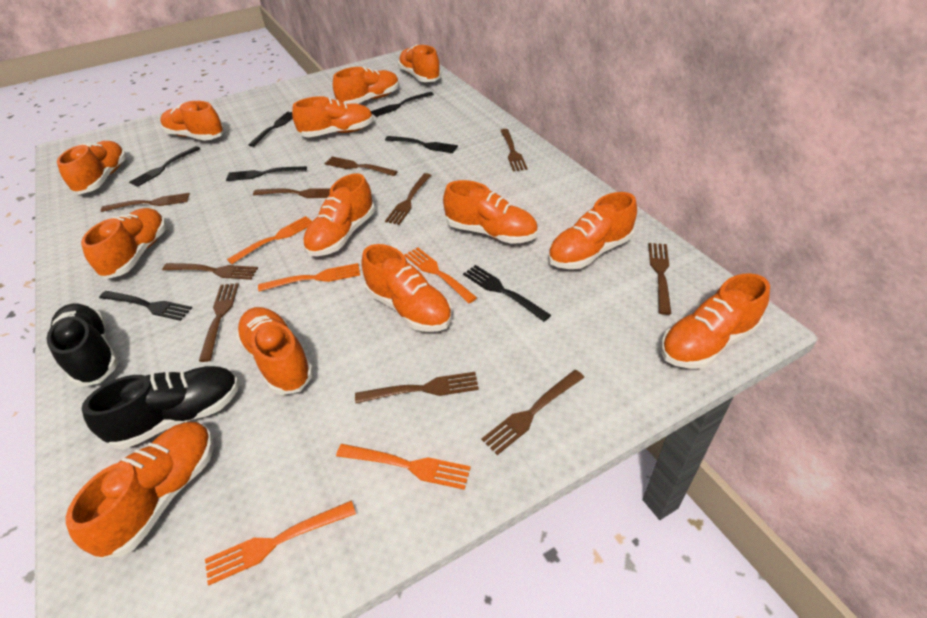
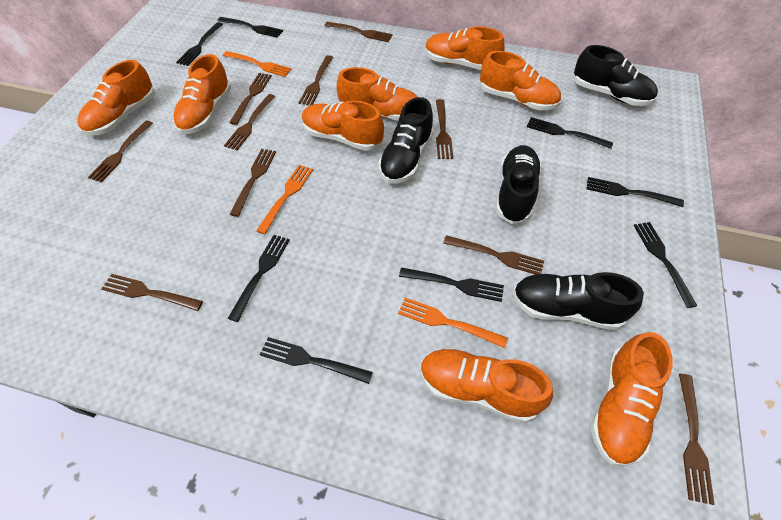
black fork: 7 -> 8
black shoe: 2 -> 4
orange fork: 5 -> 3
orange shoe: 13 -> 8

